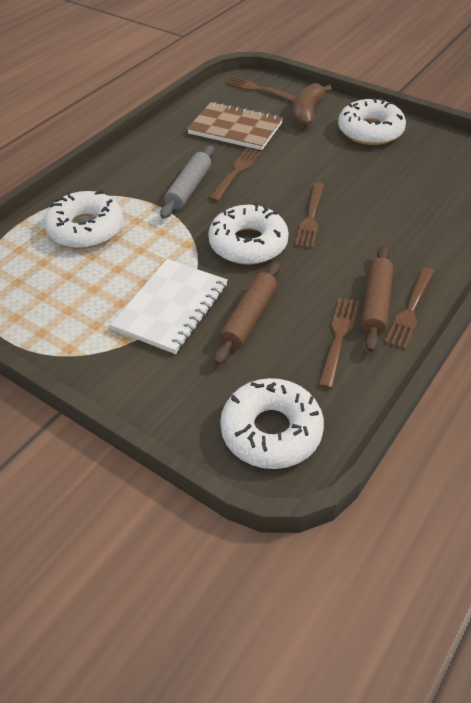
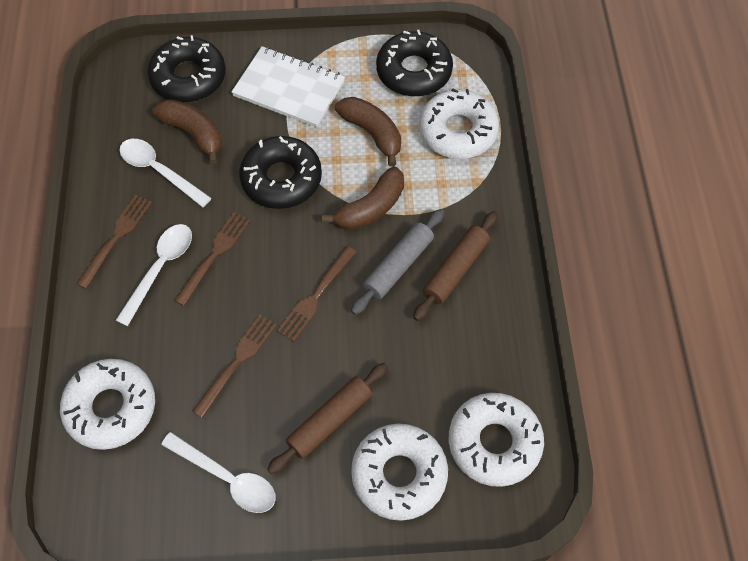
black donut: 0 -> 3
brown banana: 1 -> 3
brown fork: 5 -> 4
brown notebook: 1 -> 0
white spoon: 0 -> 3

